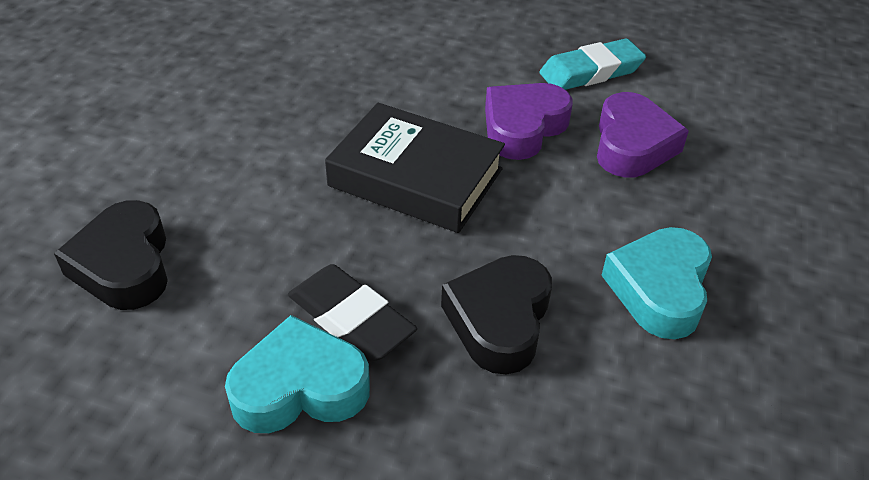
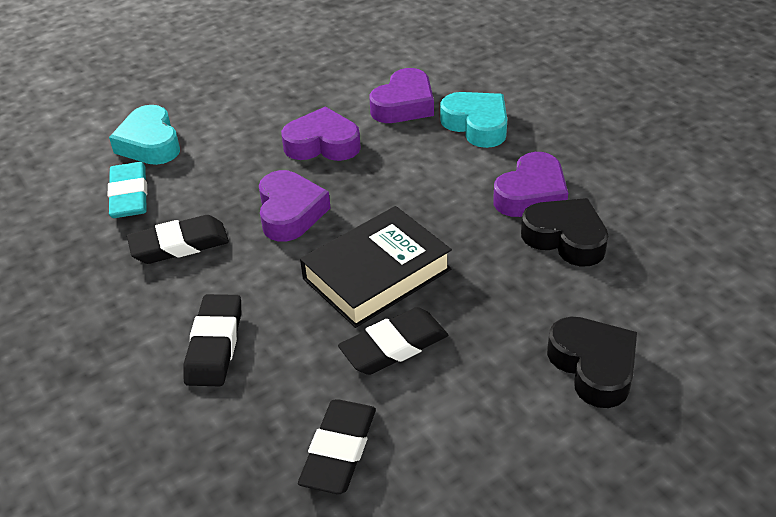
black eraser: 1 -> 4
purple heart: 2 -> 4

